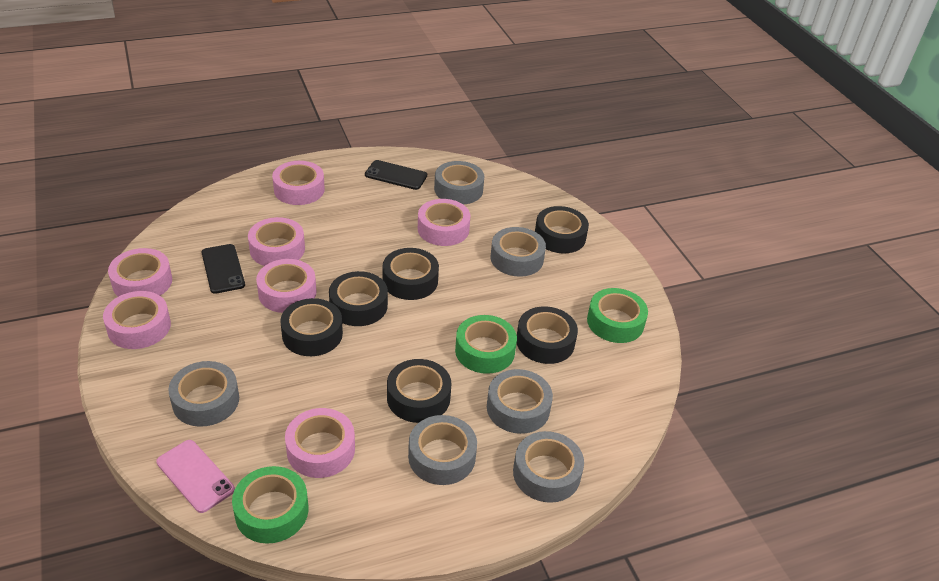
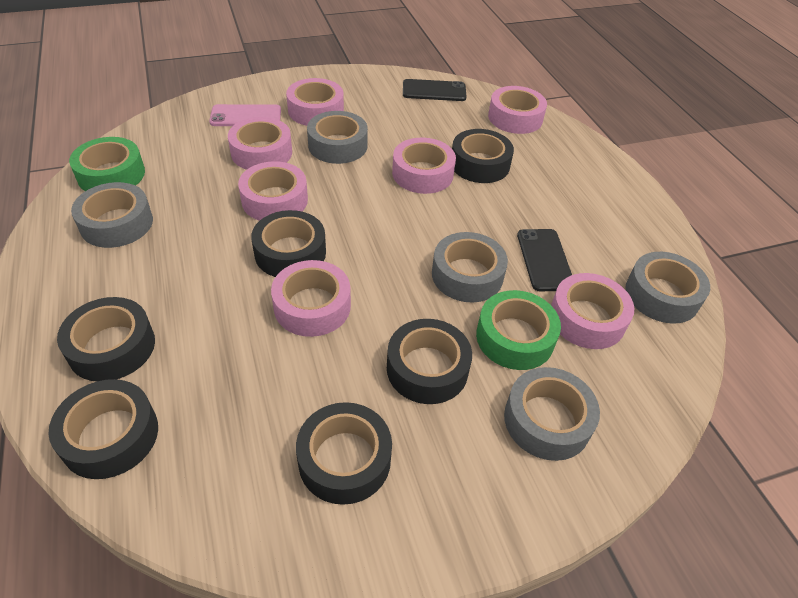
green tape: 3 -> 2
grey tape: 6 -> 5

